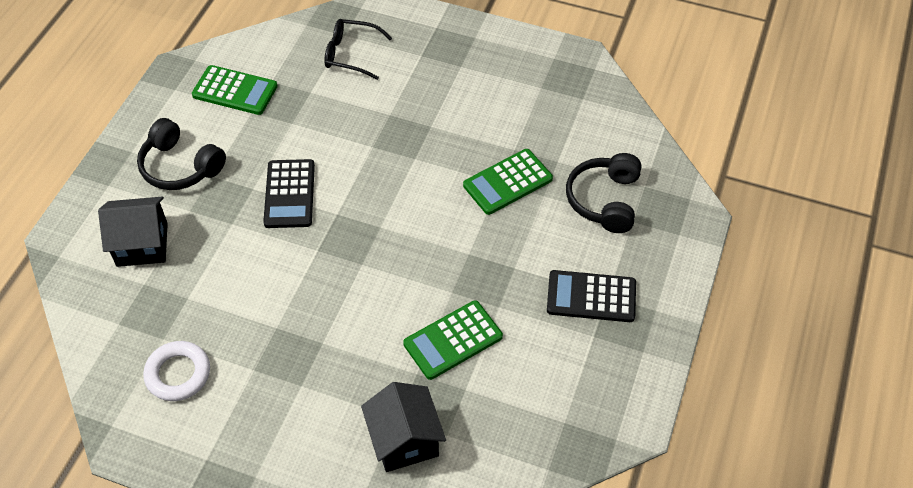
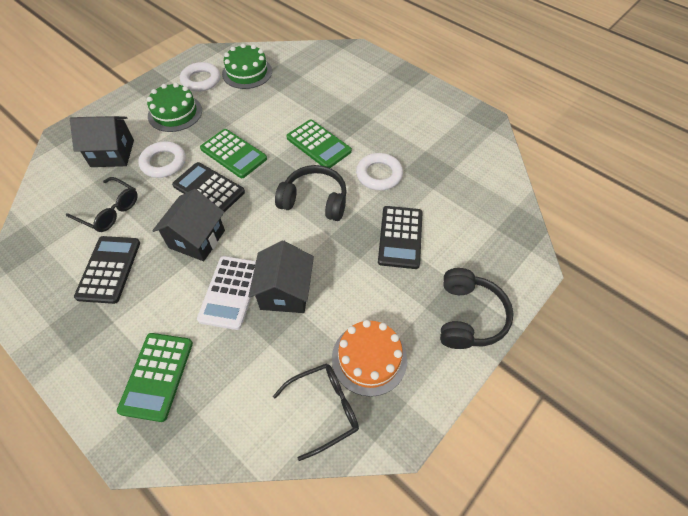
black calculator: 2 -> 3
black glasses: 1 -> 2
black house: 2 -> 3
green cake: 0 -> 2
orange cake: 0 -> 1
white calculator: 0 -> 1
white ring: 1 -> 3

